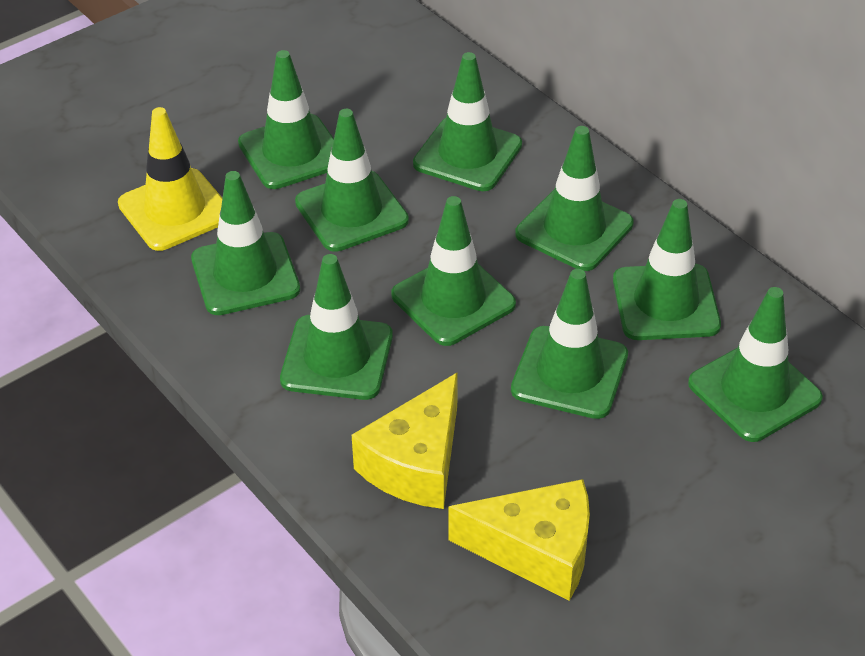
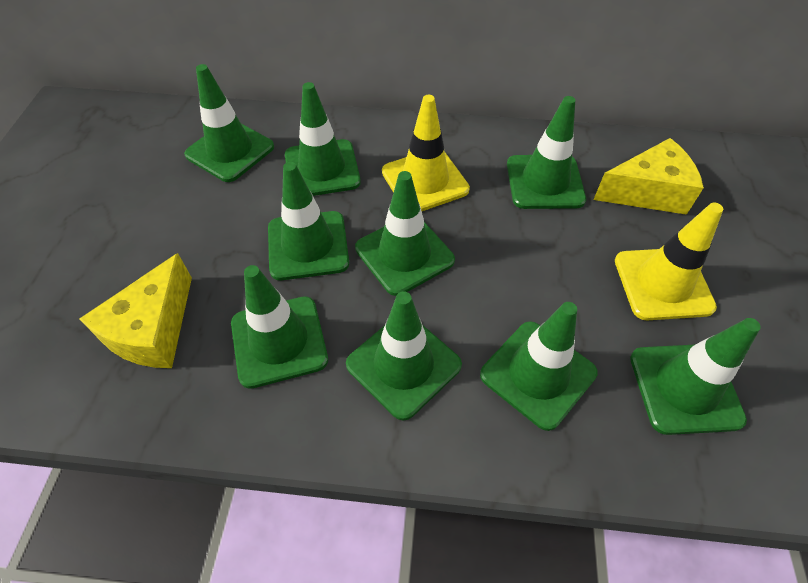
green traffic cone: 10 -> 9
yellow traffic cone: 1 -> 2

